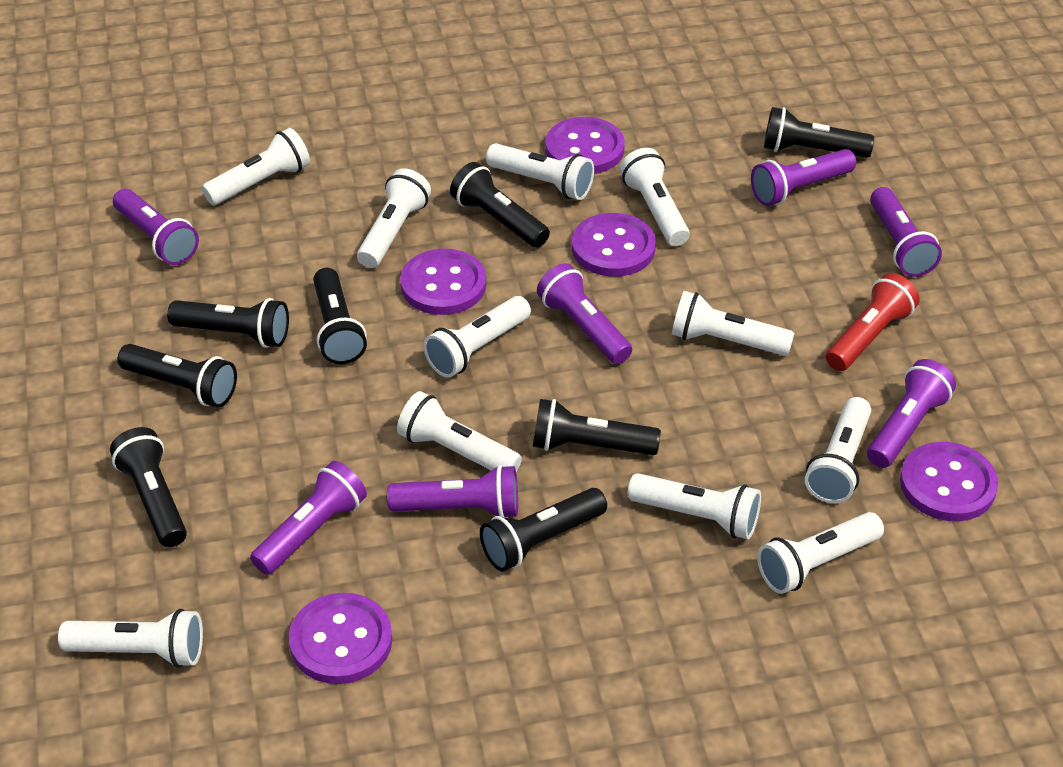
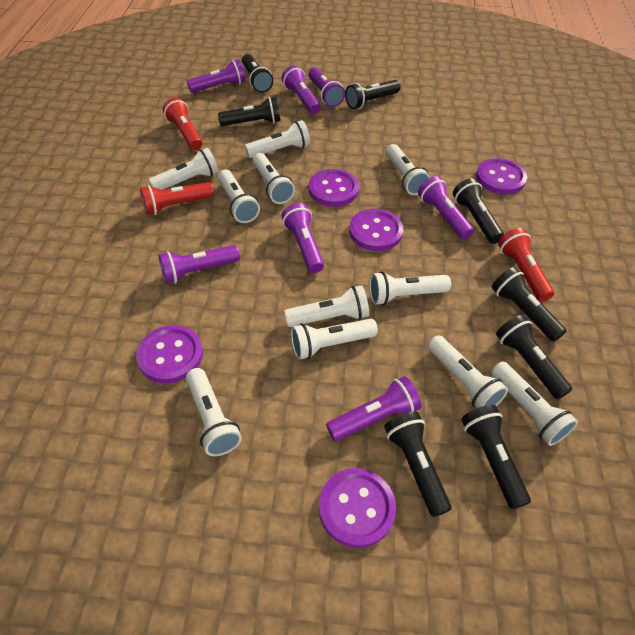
red flashlight: 1 -> 3

